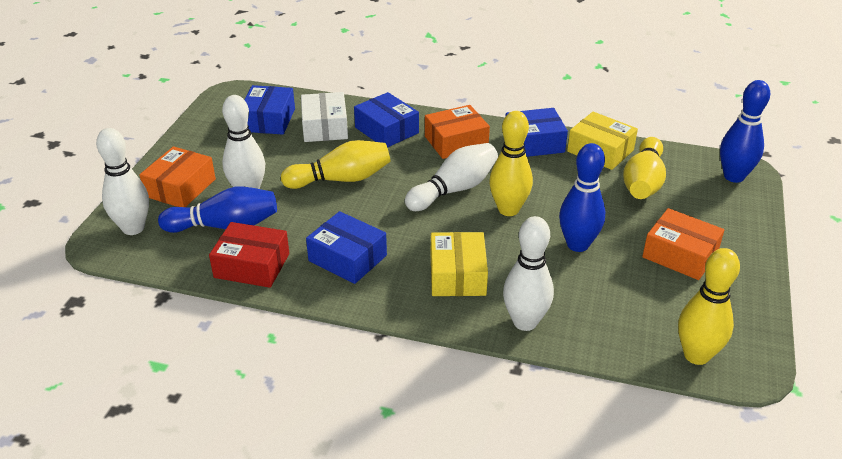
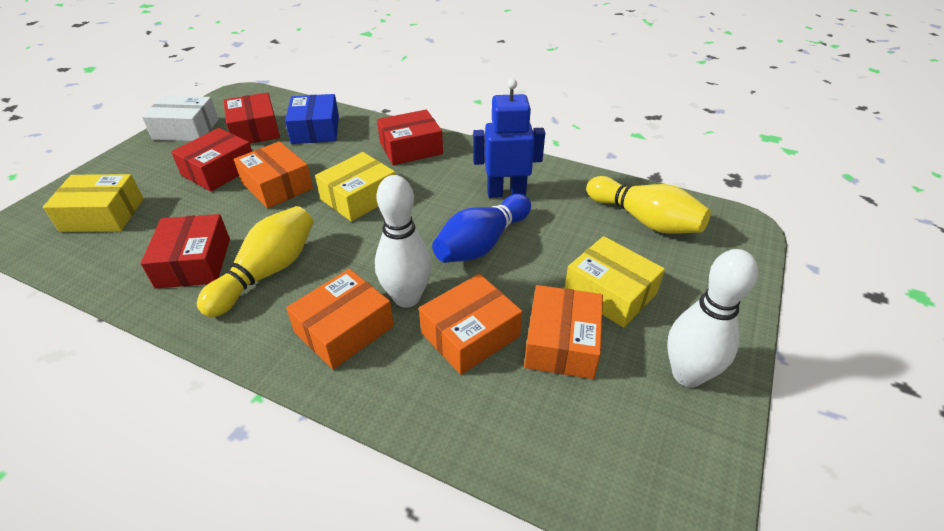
blue bowling pin: 3 -> 1
blue box: 4 -> 1
blue robot: 0 -> 1
orange box: 3 -> 4
red box: 1 -> 4
white bowling pin: 4 -> 2
yellow bowling pin: 4 -> 2
yellow box: 2 -> 3

